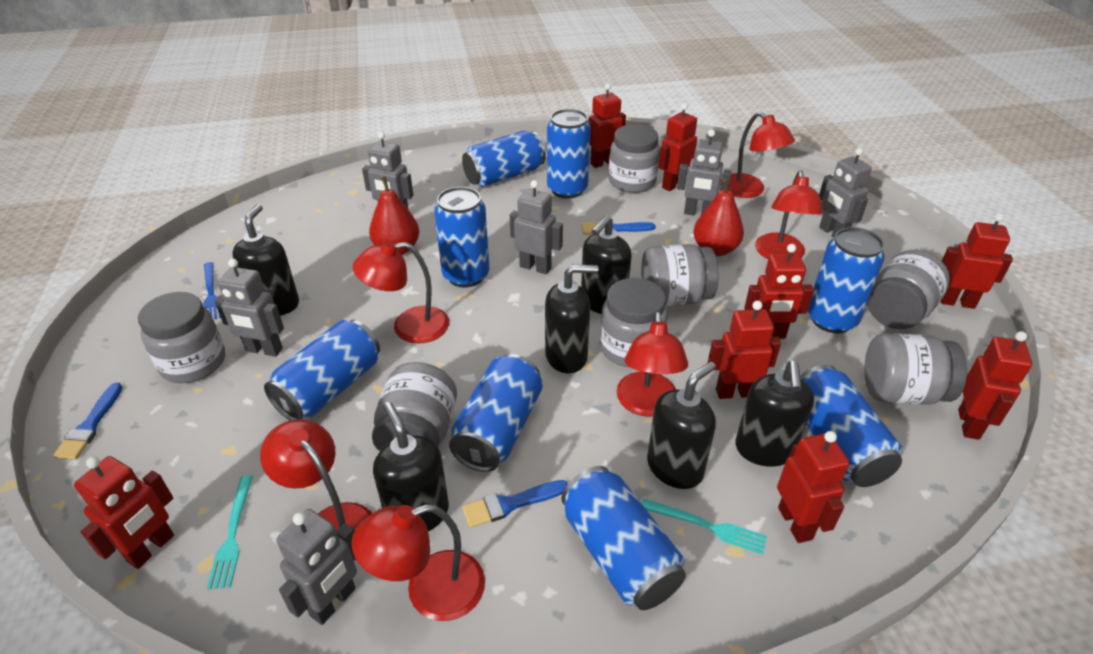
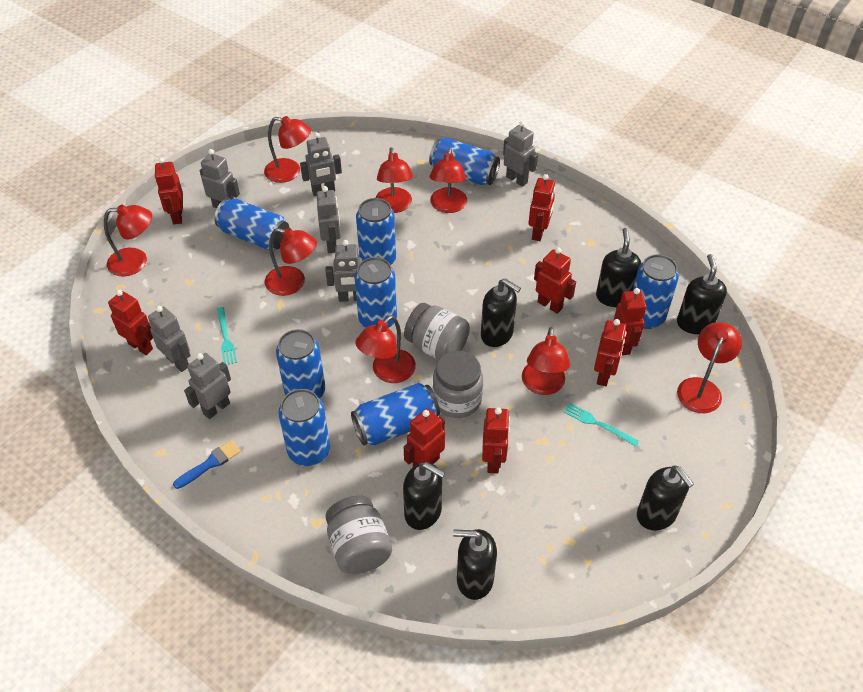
blue brush: 3 -> 1
blue fork: 1 -> 0
grey jar: 7 -> 3
grey robot: 6 -> 7
red lamp: 6 -> 8
red pear: 2 -> 0

